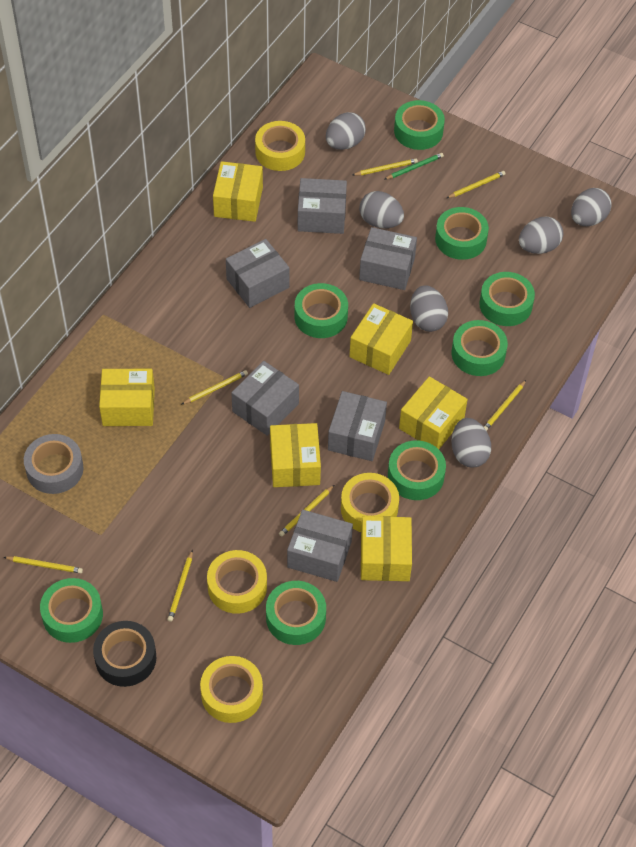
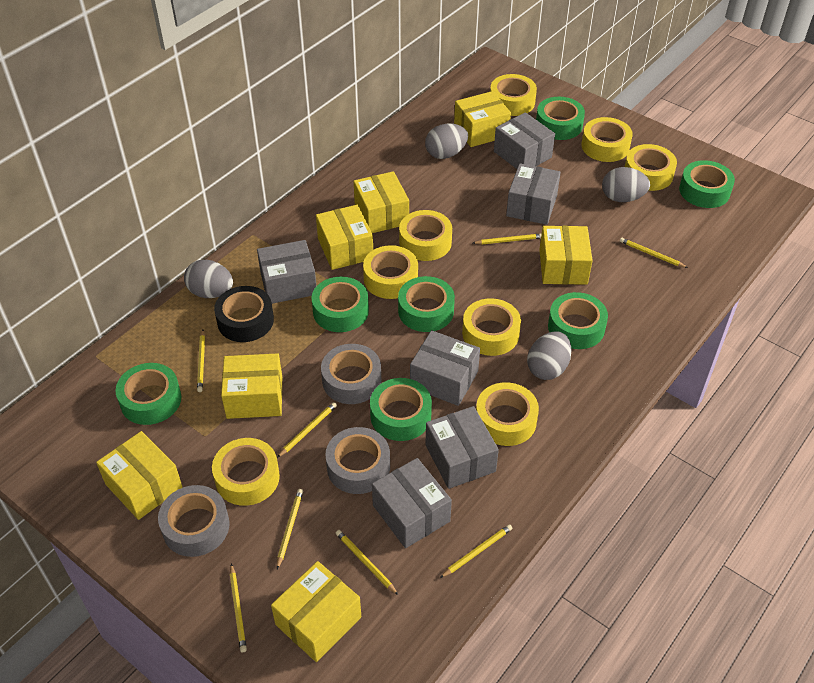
green pencil: 1 -> 0
green tape: 8 -> 7
grey egg: 6 -> 4
grey tape: 1 -> 3
yellow box: 6 -> 7
yellow pencil: 7 -> 8
yellow tape: 4 -> 8

